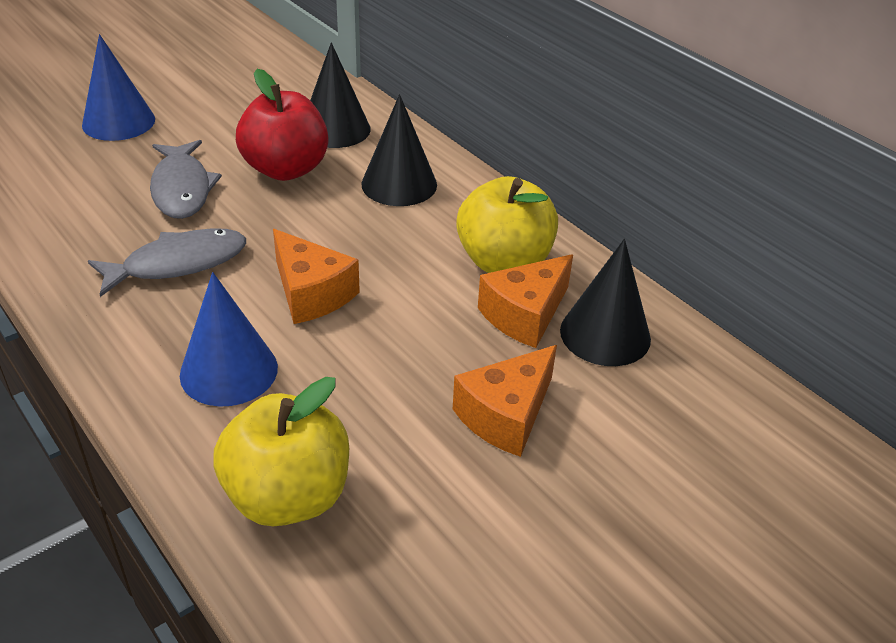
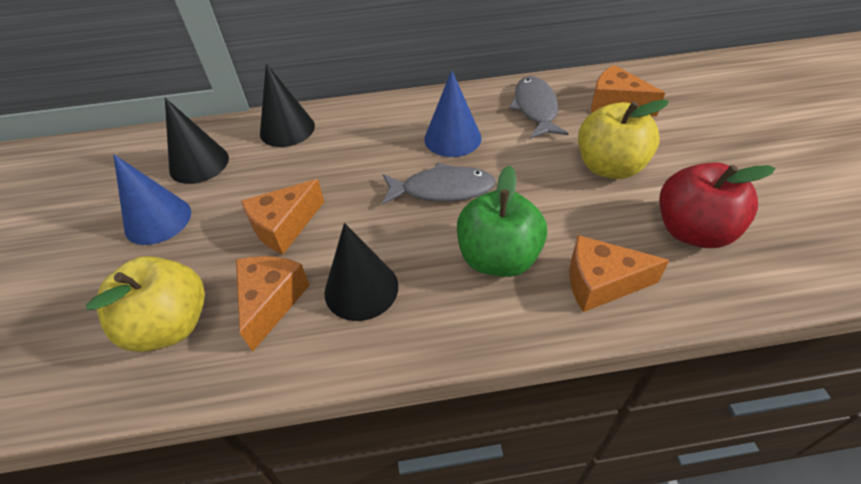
green apple: 0 -> 1
orange cheese: 3 -> 4

